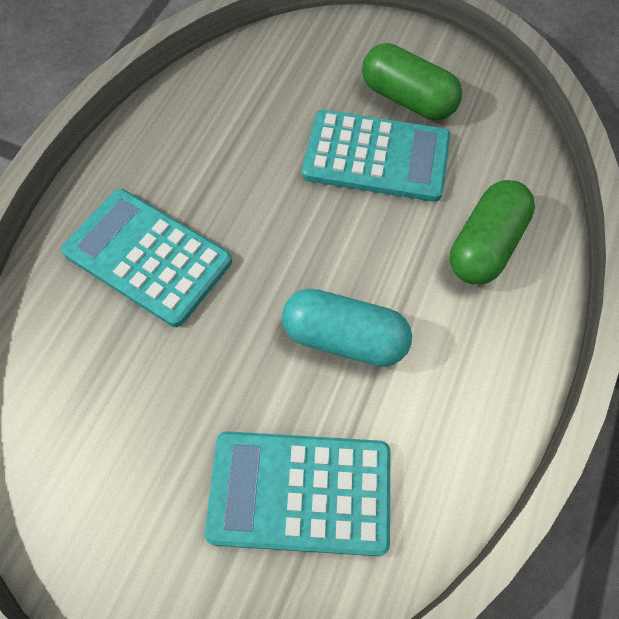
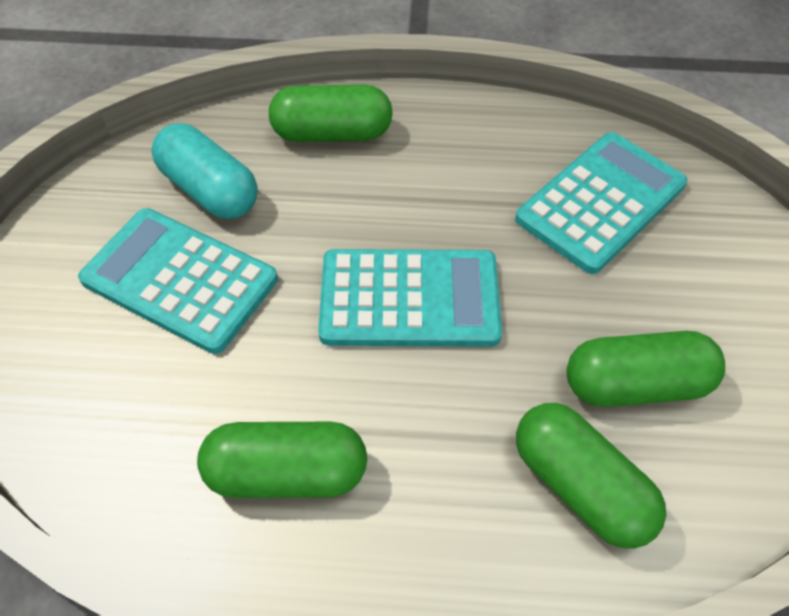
green capsule: 2 -> 4

